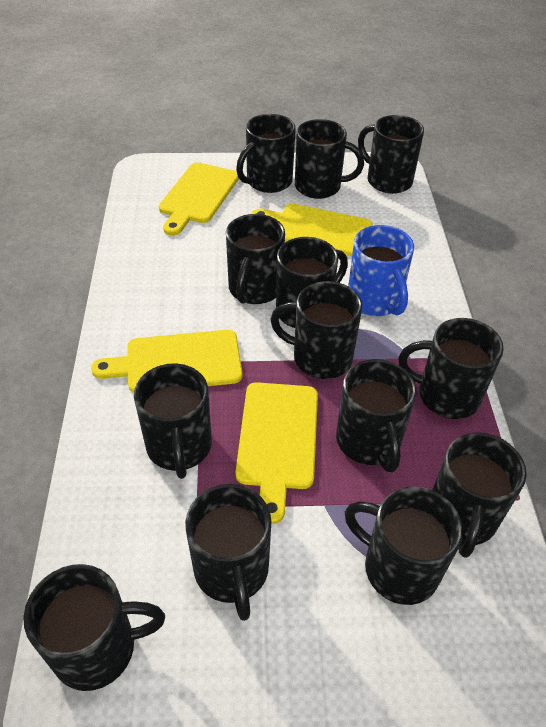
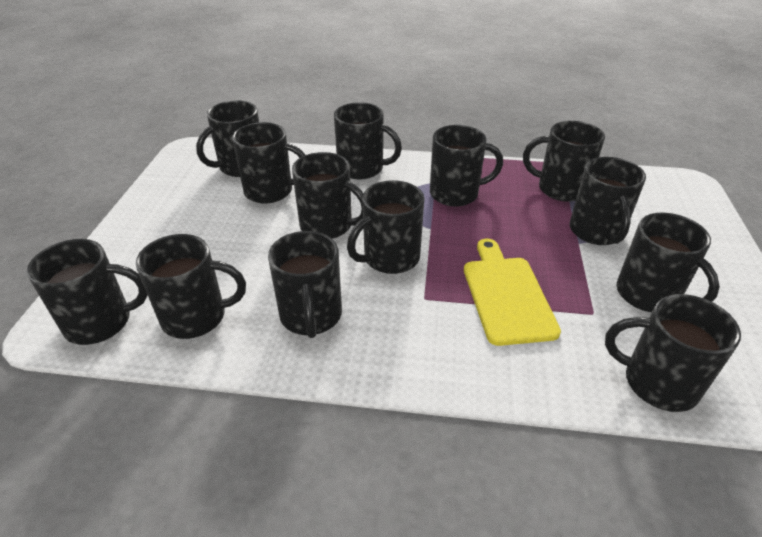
blue mug: 1 -> 0
yellow cutting board: 4 -> 1

